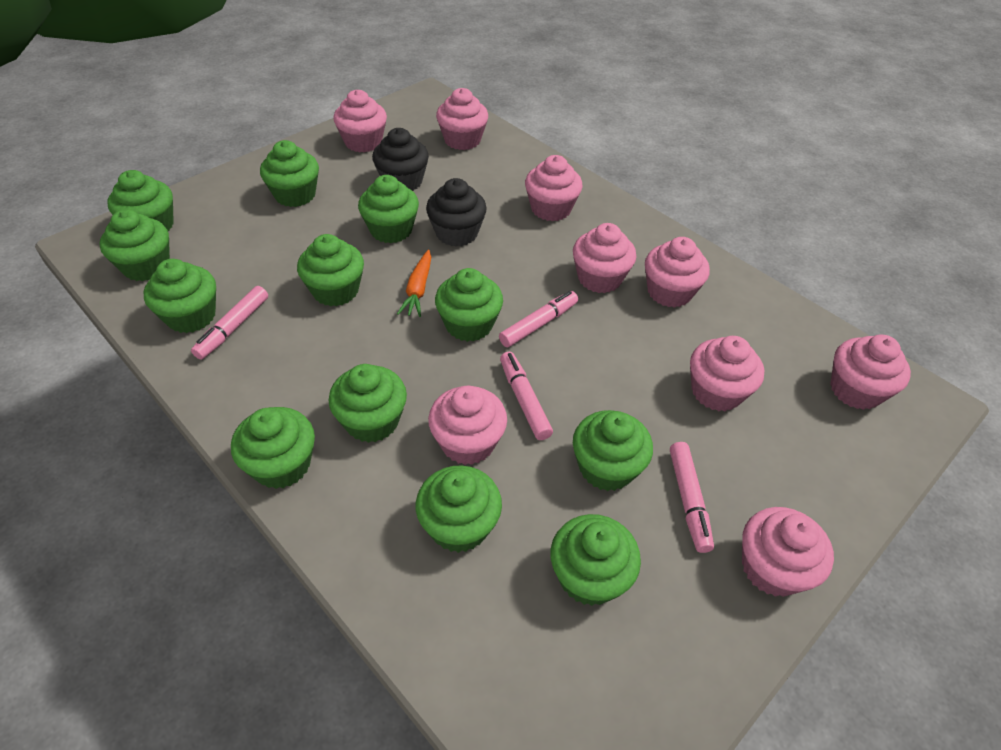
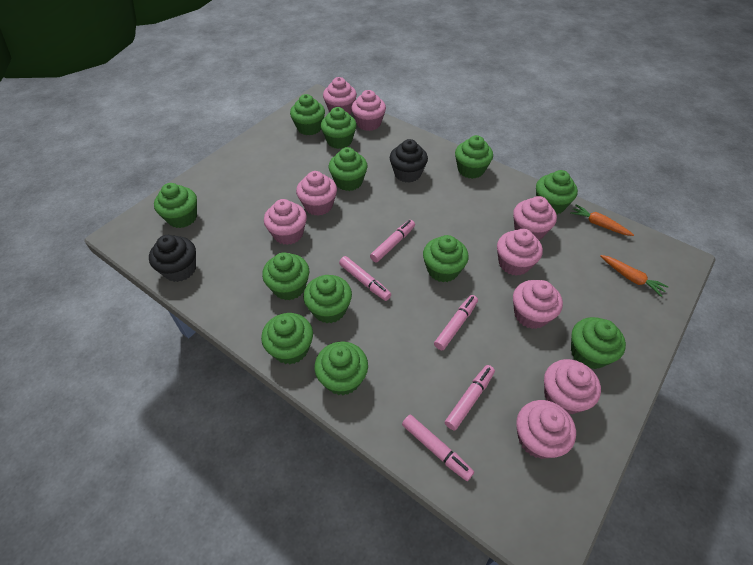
orange carrot: 1 -> 2
pink marker: 4 -> 5

